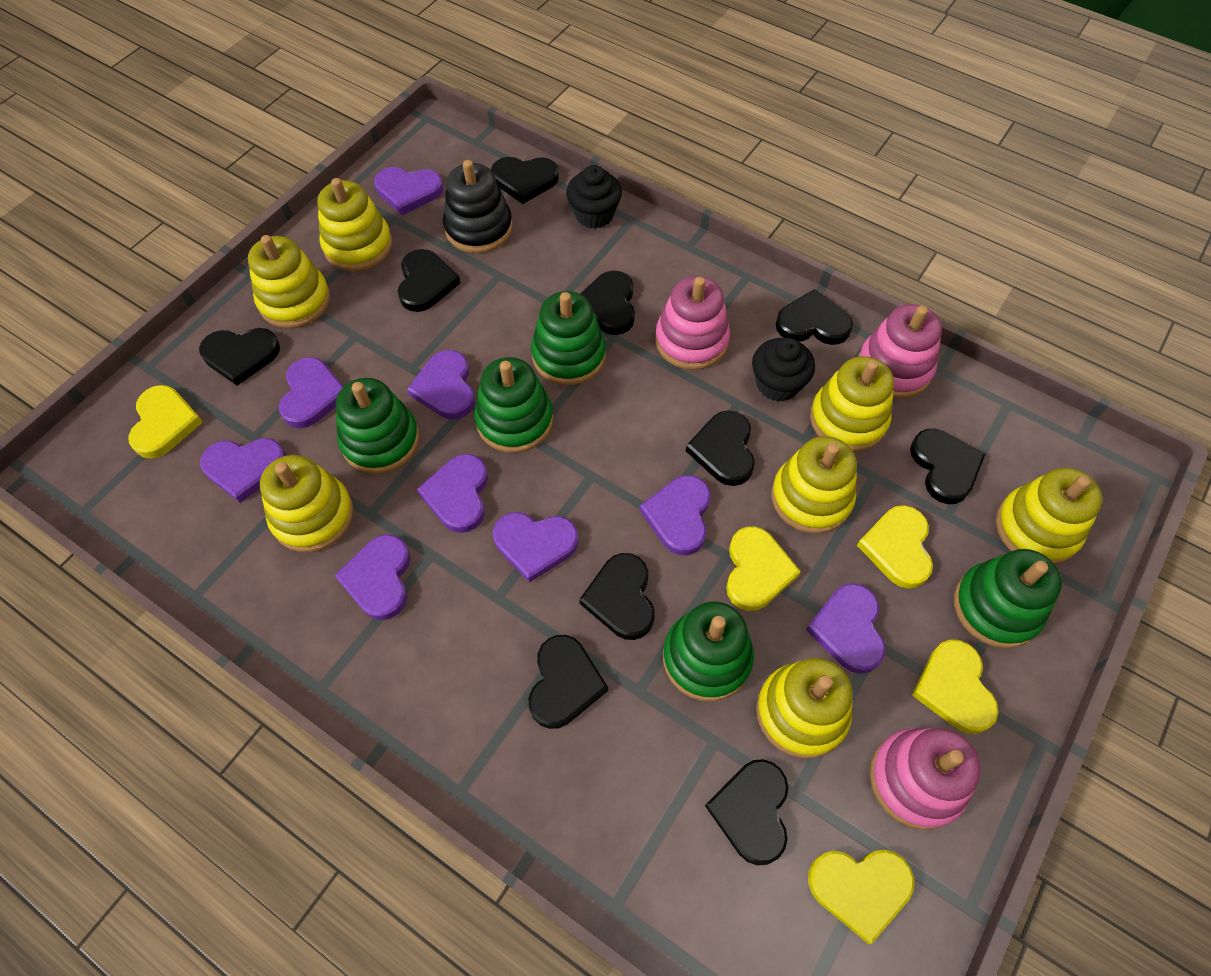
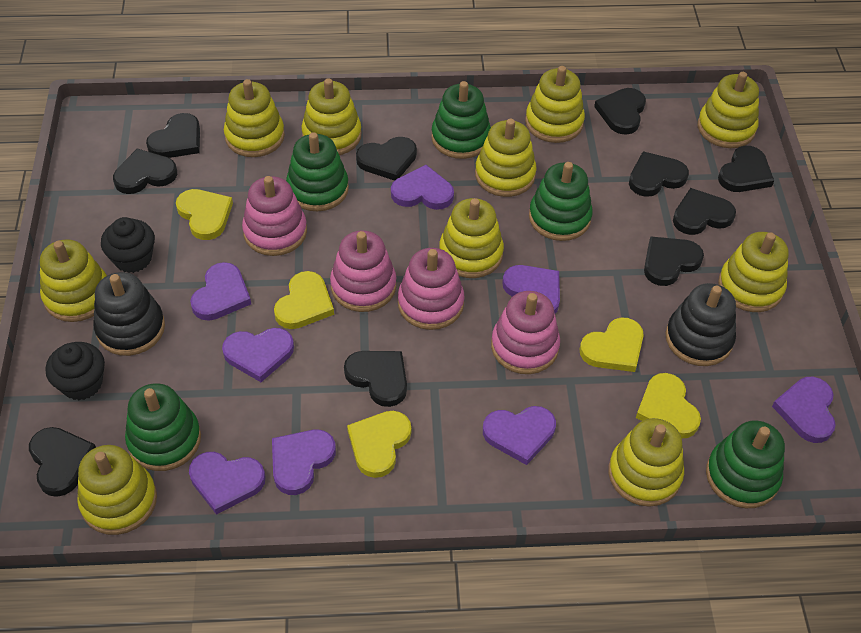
black stacking toy: 1 -> 2
pink stacking toy: 3 -> 4
purple heart: 9 -> 8
yellow stacking toy: 7 -> 10

